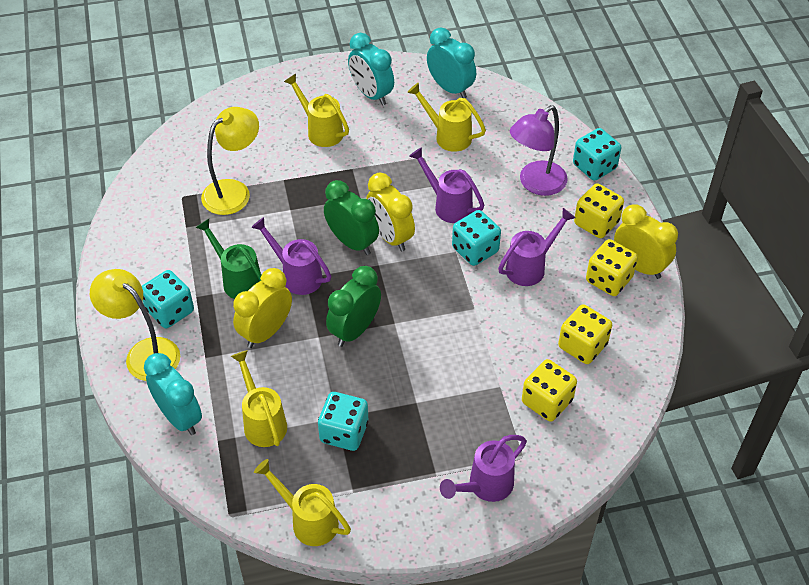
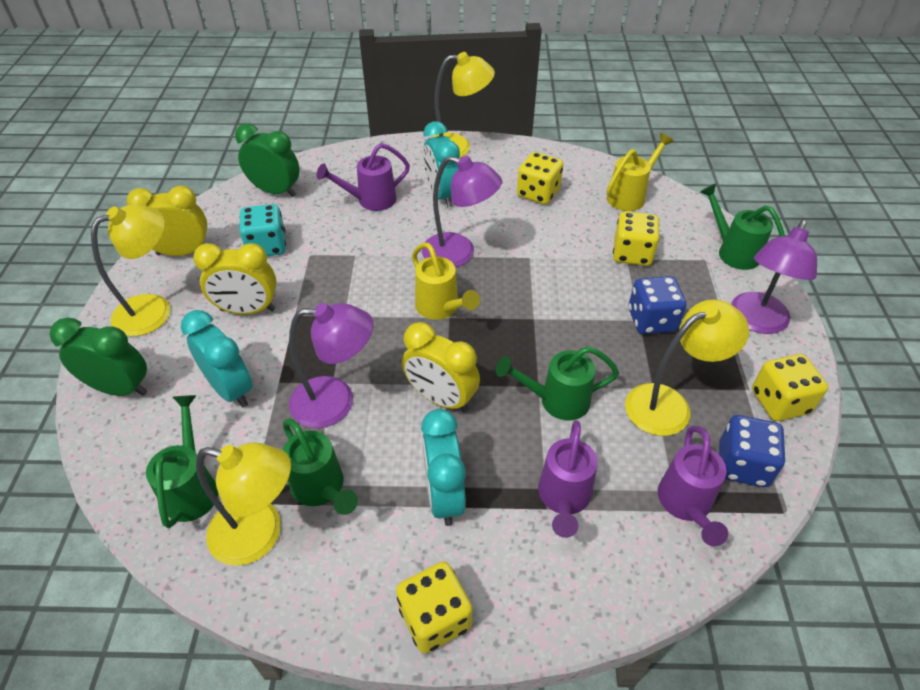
blue dice: 0 -> 2
green watering can: 1 -> 4
purple lamp: 1 -> 3
purple watering can: 4 -> 3
turquoise dice: 4 -> 1
yellow lamp: 2 -> 4
yellow watering can: 4 -> 2

